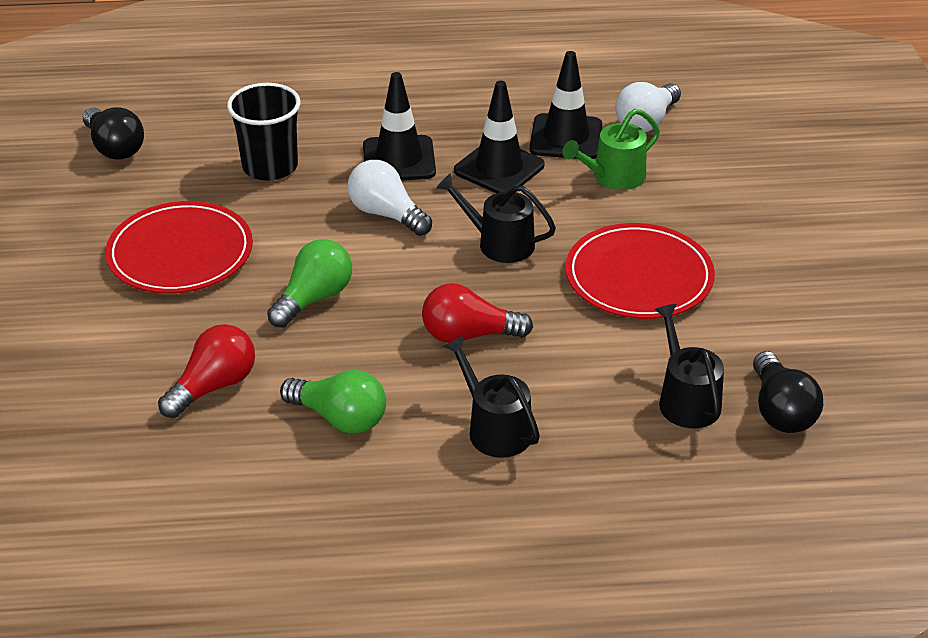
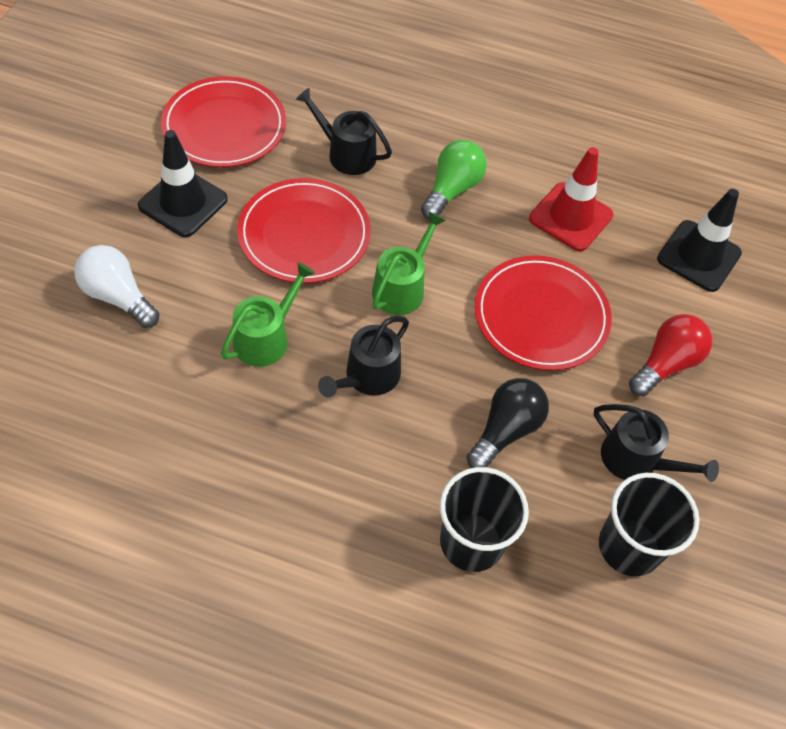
black cup: 1 -> 2
black light bulb: 2 -> 1
black traffic cone: 3 -> 2
green light bulb: 2 -> 1
green watering can: 1 -> 2
red light bulb: 2 -> 1
red plate: 2 -> 3
red traffic cone: 0 -> 1
white light bulb: 2 -> 1

